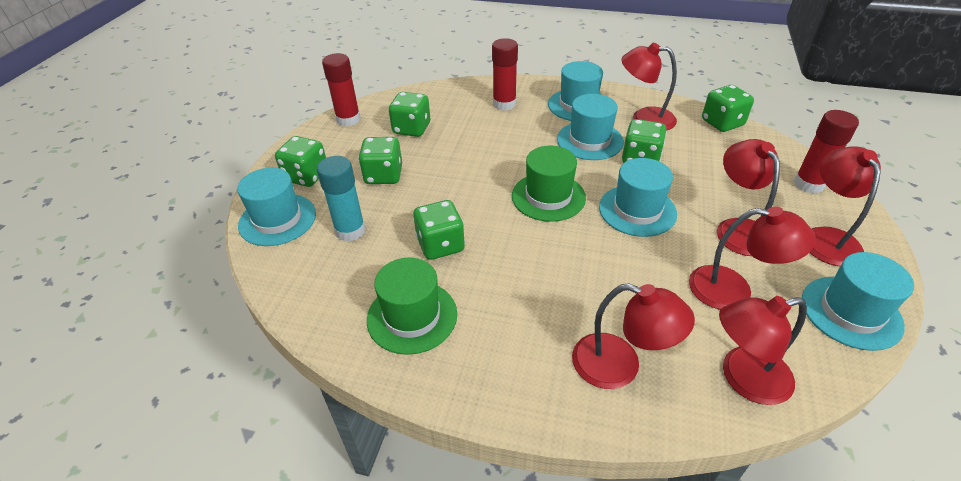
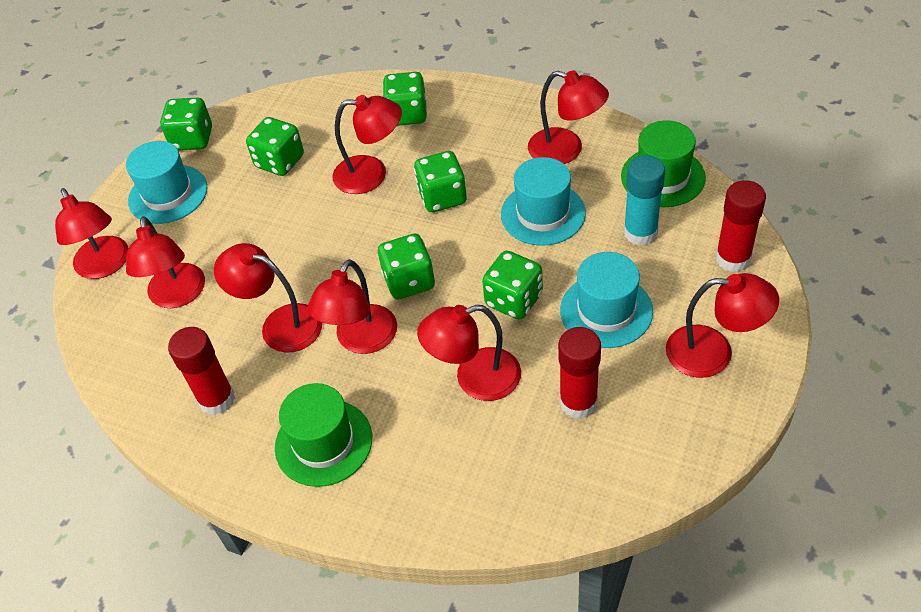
red lamp: 6 -> 8
turquoise hat: 5 -> 3

